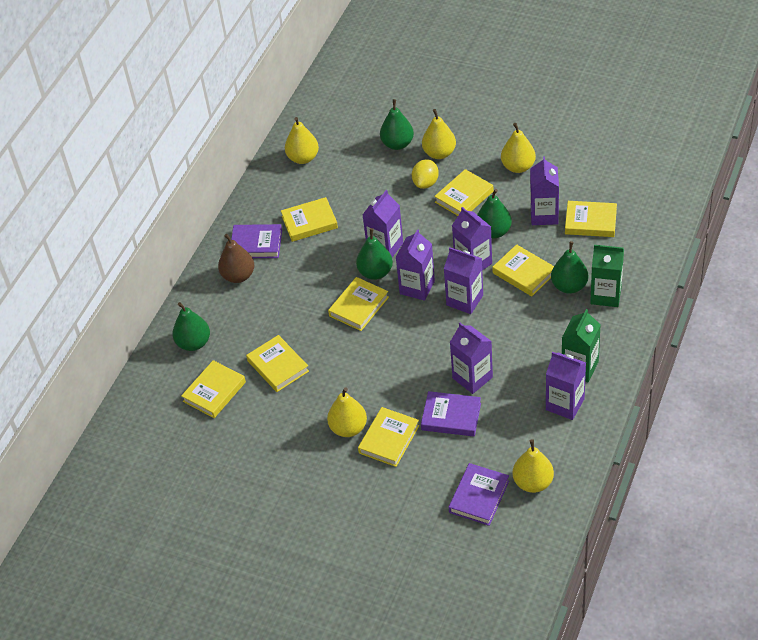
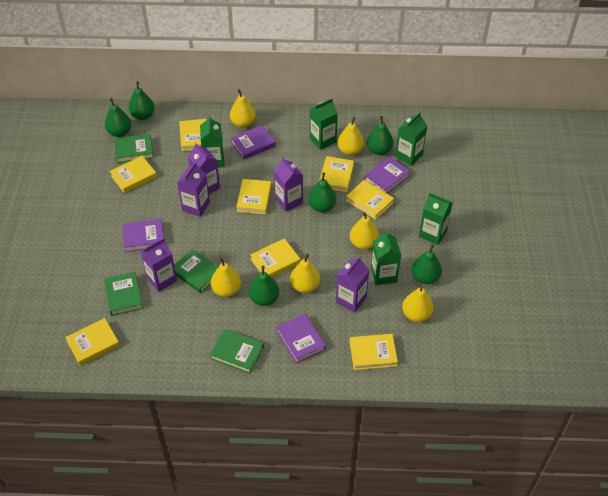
brown pear: 1 -> 0
green book: 0 -> 4
green carton: 2 -> 5
green pear: 5 -> 6
purple book: 3 -> 4
purple carton: 7 -> 5
yellow lemon: 1 -> 0
yellow pear: 5 -> 6

